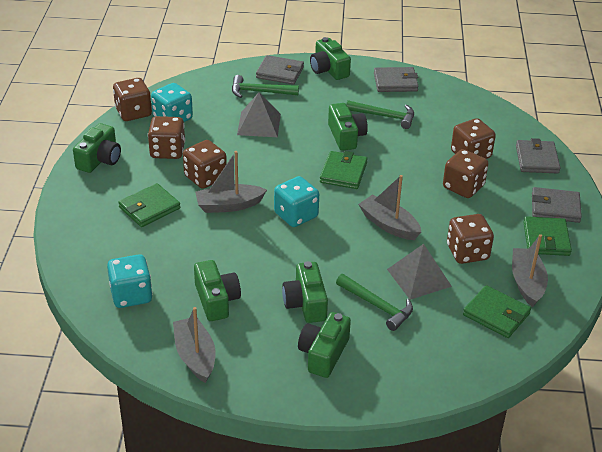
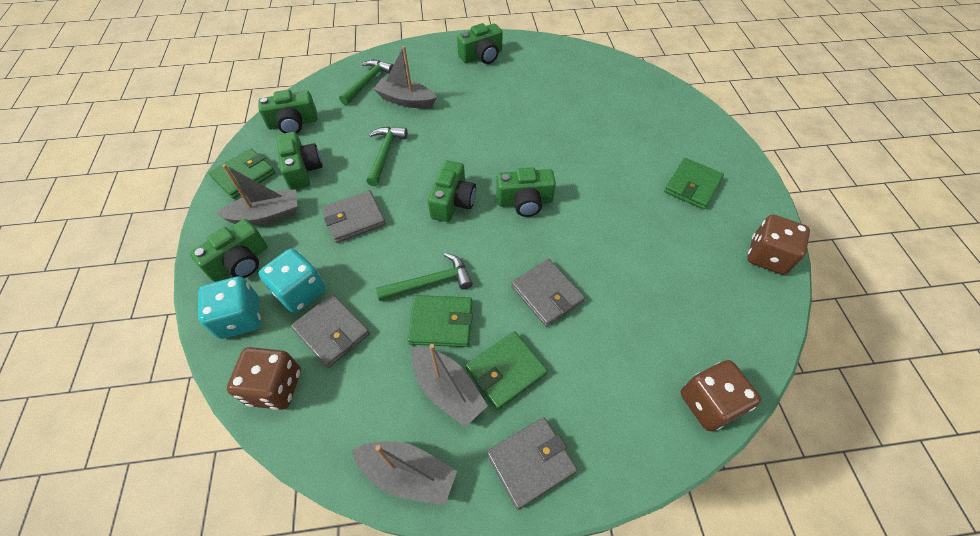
brown dice: 6 -> 3
grey pyramid: 2 -> 0
turquoise dice: 3 -> 2

